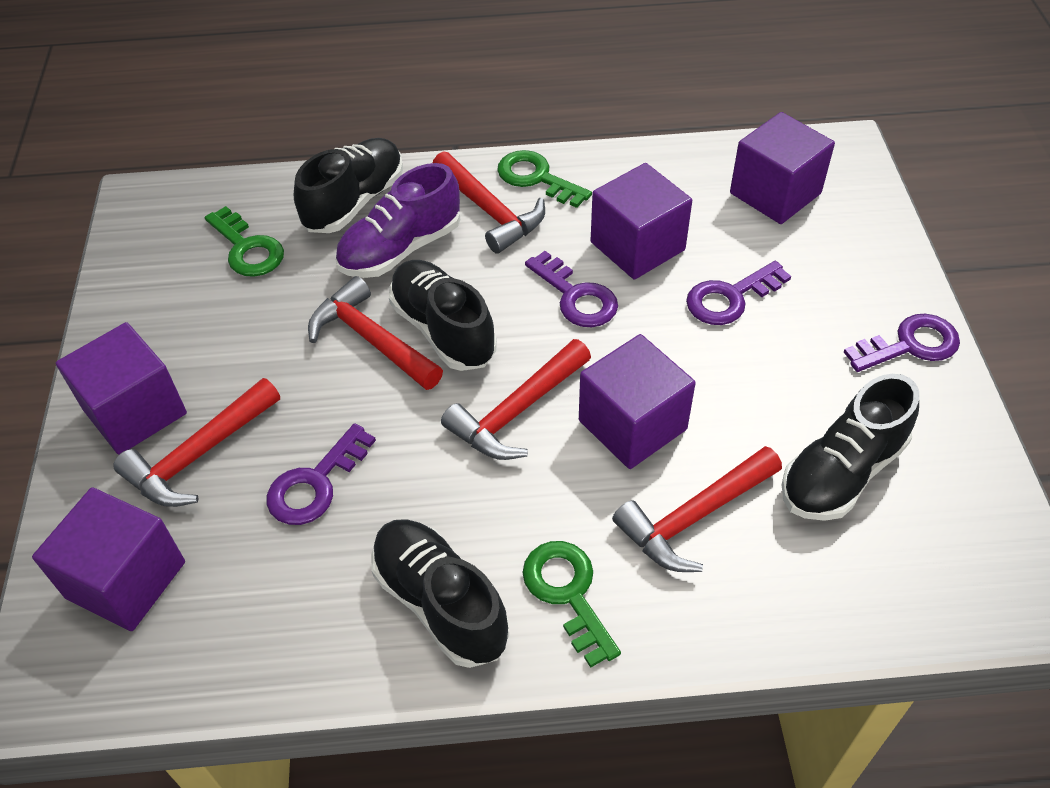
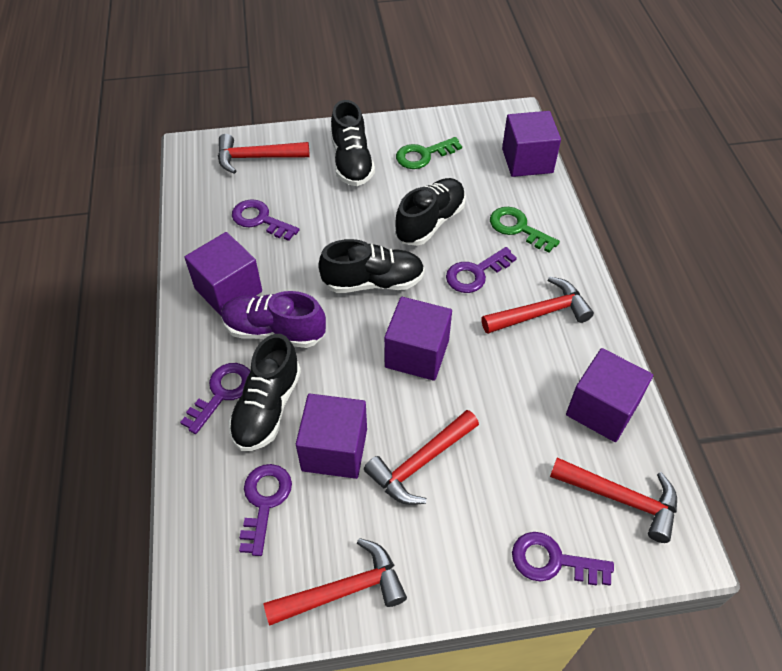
green key: 3 -> 2
purple key: 4 -> 5

